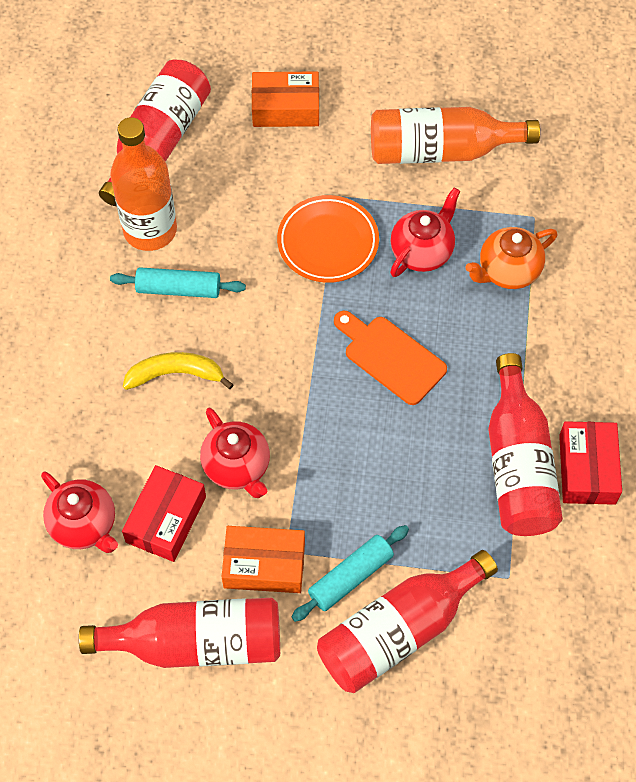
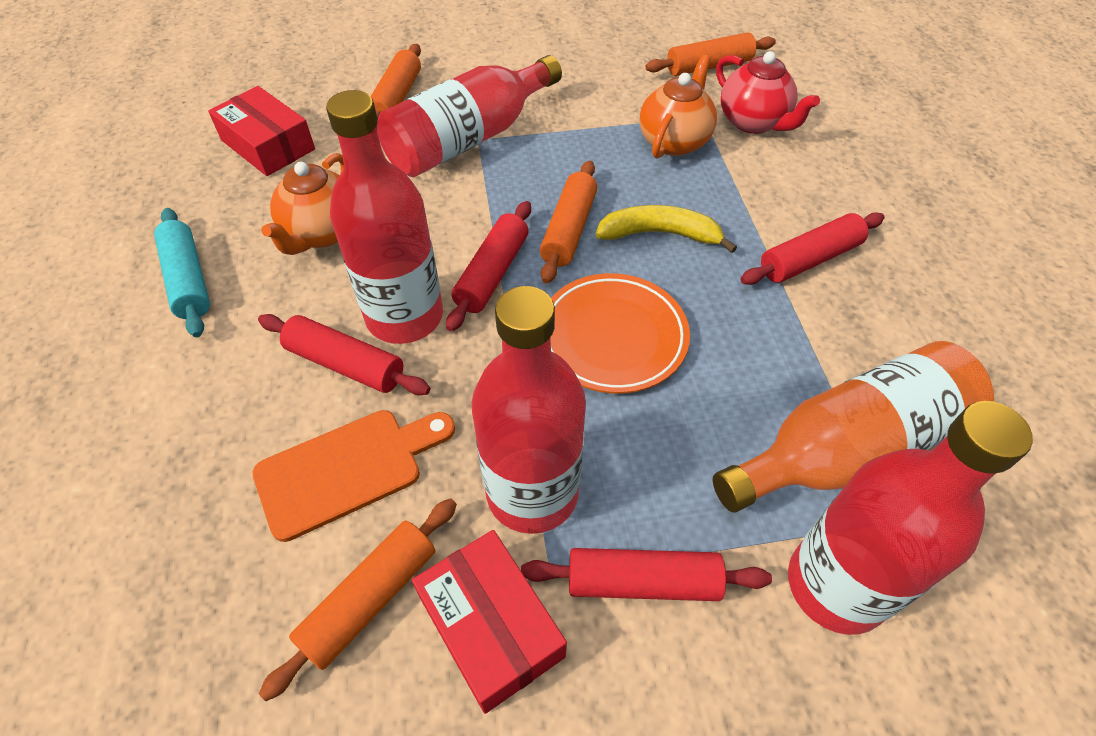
orange bottle: 2 -> 1
orange box: 2 -> 0
orange rolling pin: 0 -> 4
orange teapot: 1 -> 2
red rolling pin: 0 -> 4
red teapot: 3 -> 1
turquoise rolling pin: 2 -> 1

